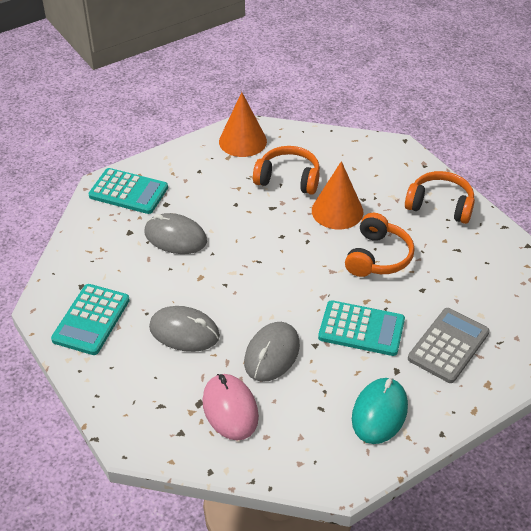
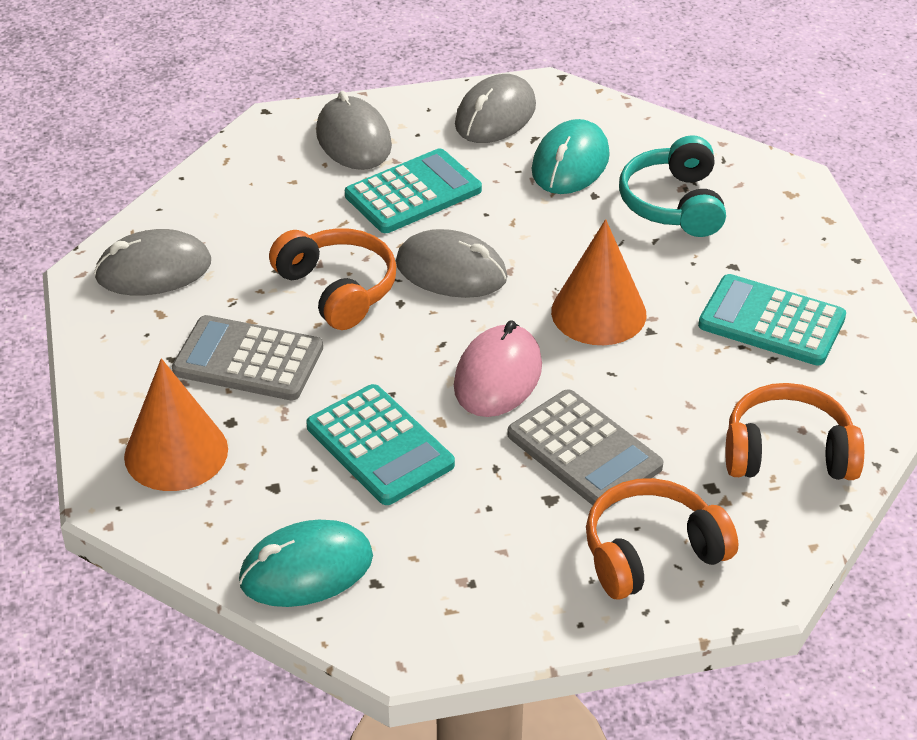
grey calculator: 1 -> 2
grey mouse: 3 -> 4
turquoise headphones: 0 -> 1
turquoise mouse: 1 -> 2

